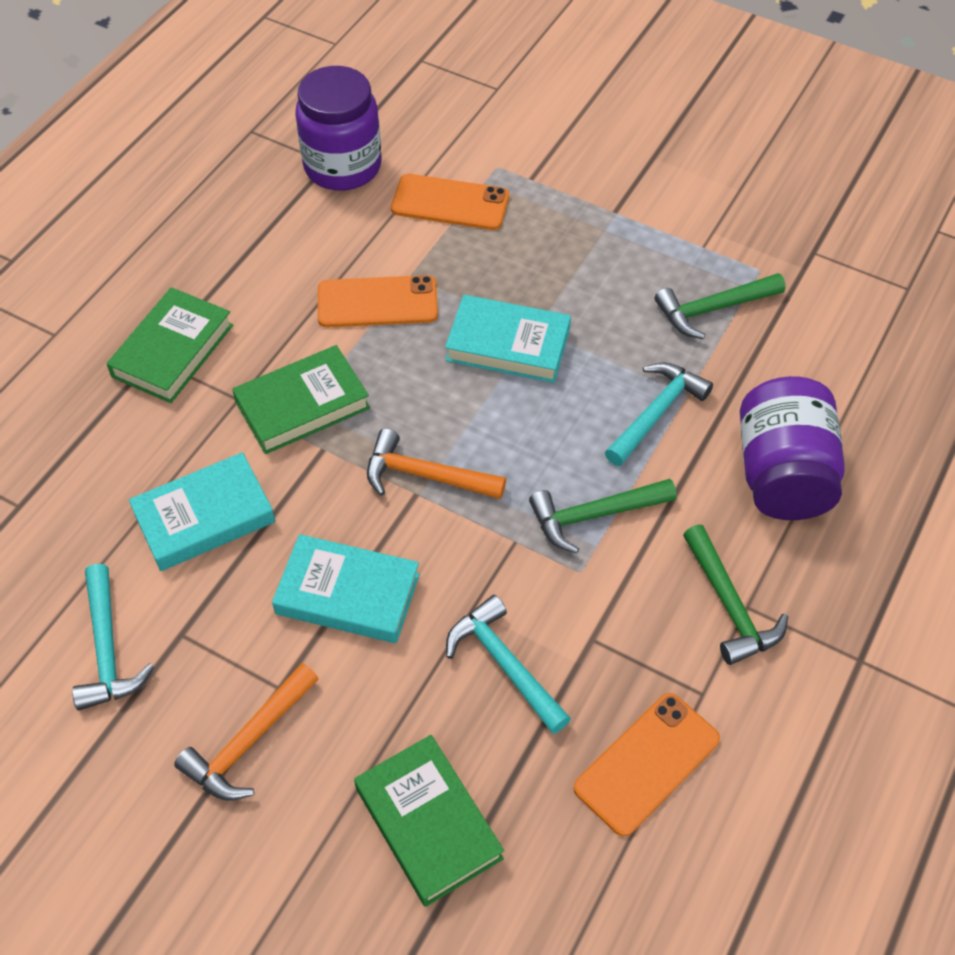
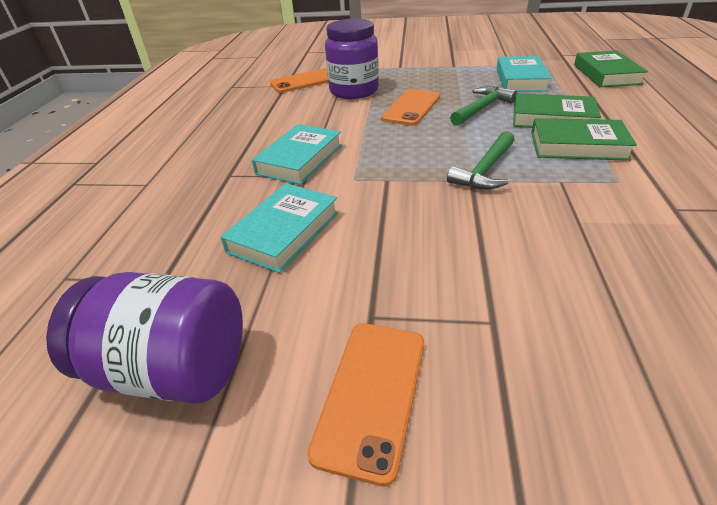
green hammer: 3 -> 2
orange hammer: 2 -> 0
turquoise hammer: 3 -> 0

